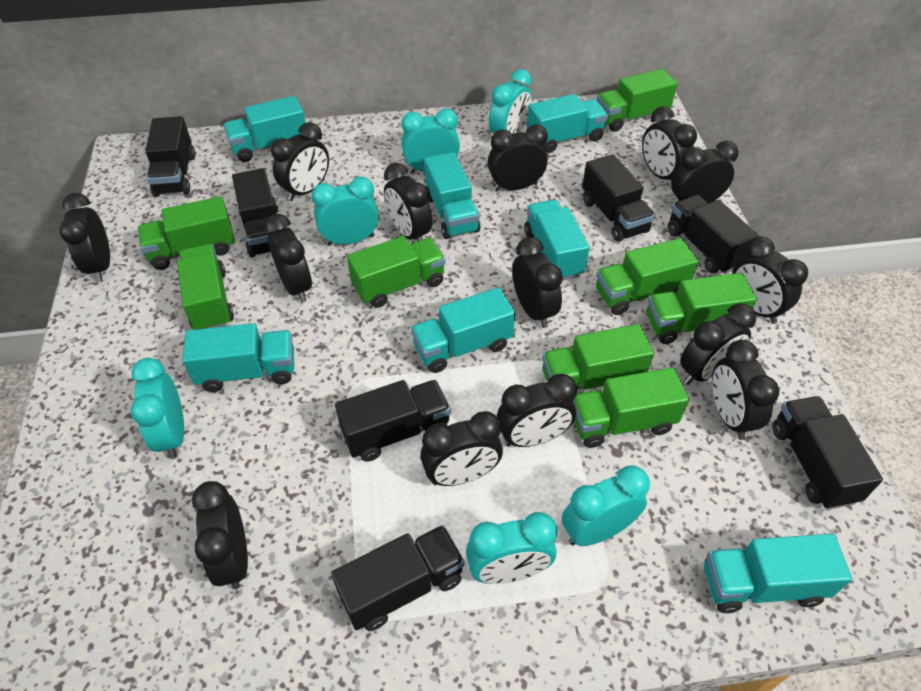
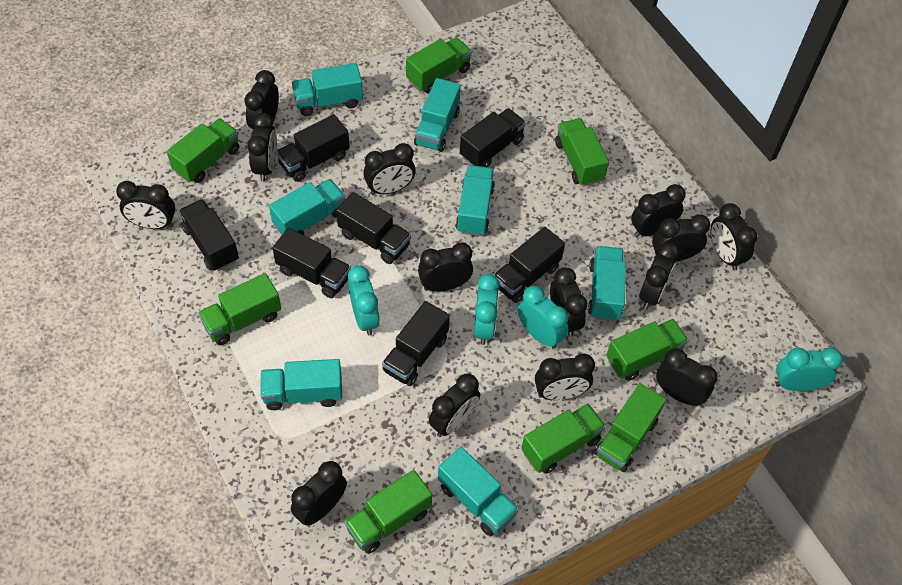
turquoise clock: 6 -> 4

